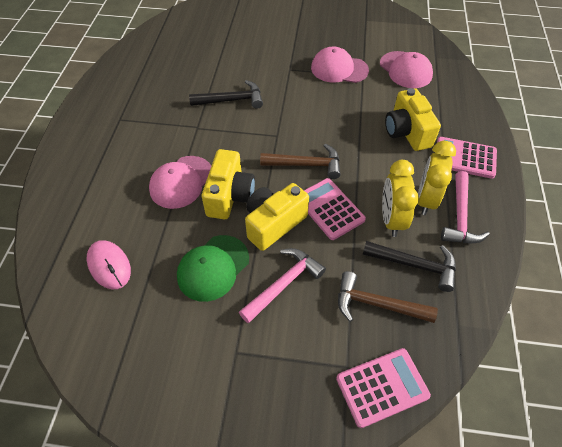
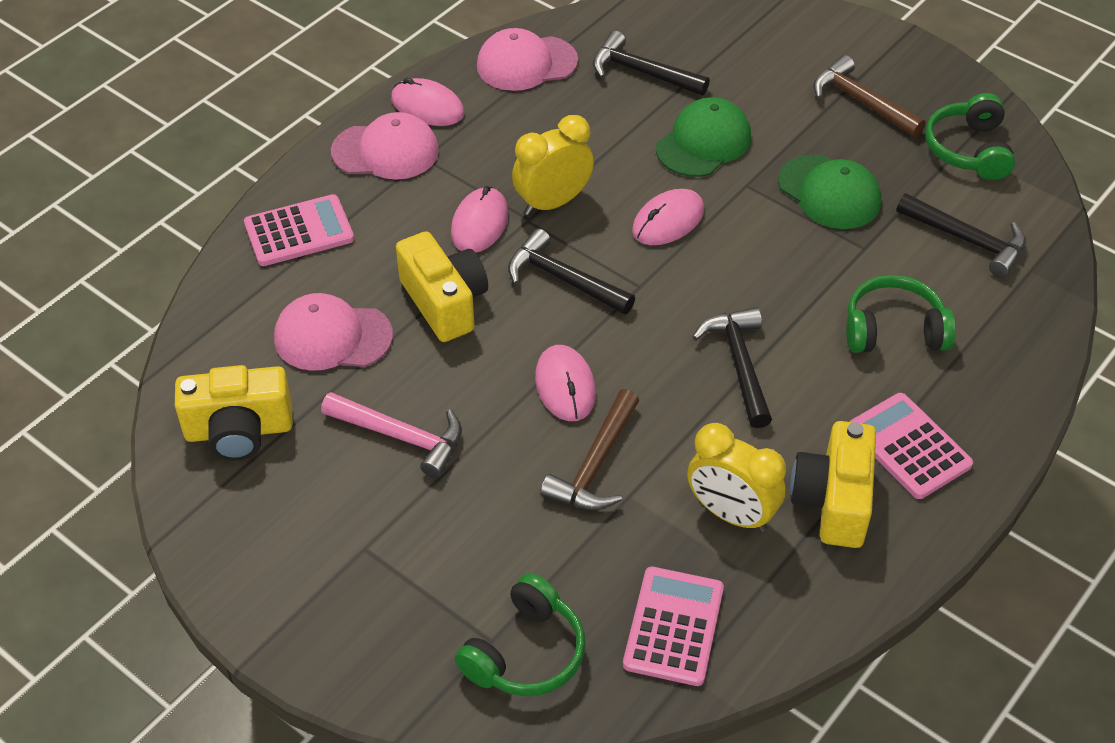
black hammer: 2 -> 4
green cap: 1 -> 2
green headphones: 0 -> 3
pink hammer: 2 -> 1
pink mouse: 1 -> 4

